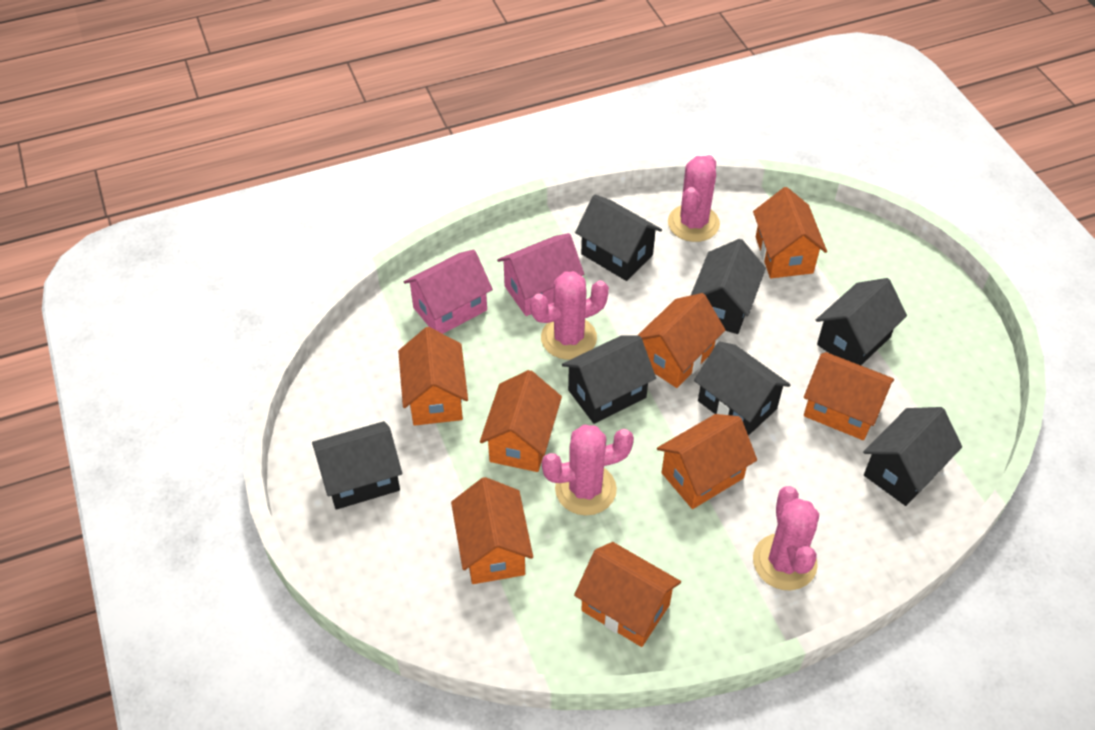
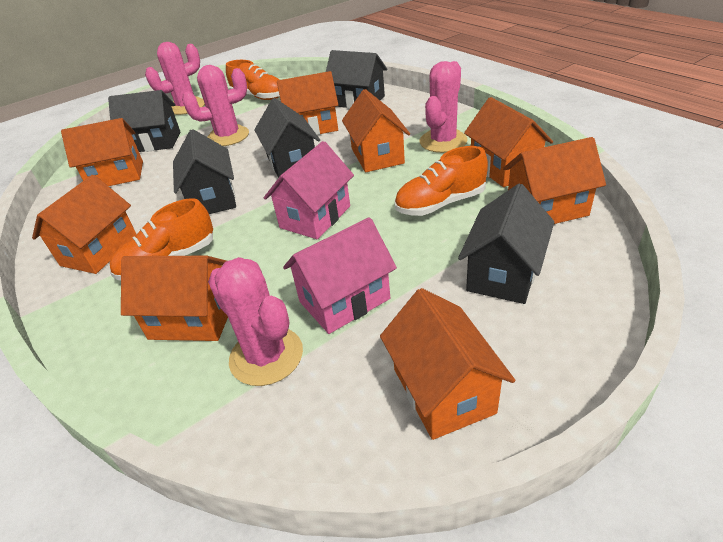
black house: 7 -> 5
orange shoe: 0 -> 3

